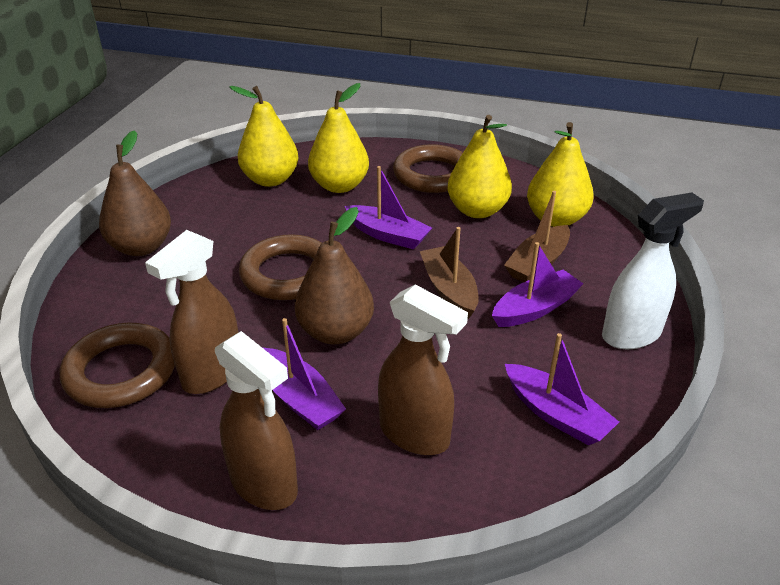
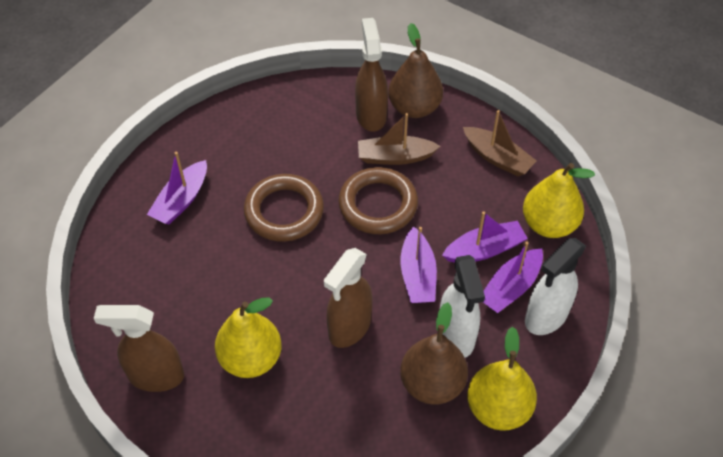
brown ring: 3 -> 2
white spray bottle: 1 -> 2
yellow pear: 4 -> 3

